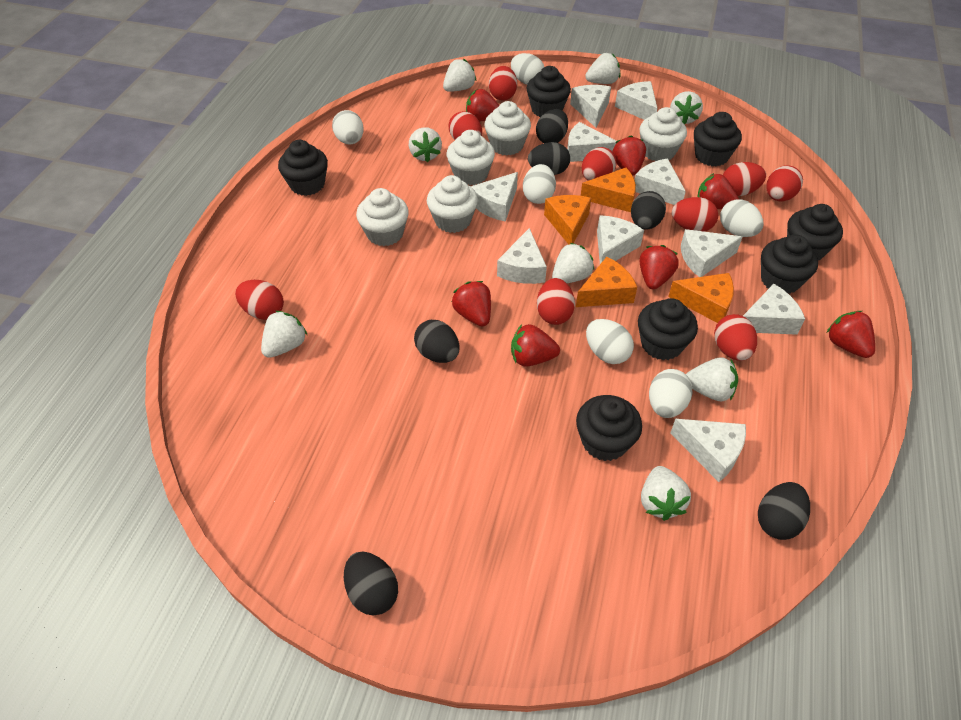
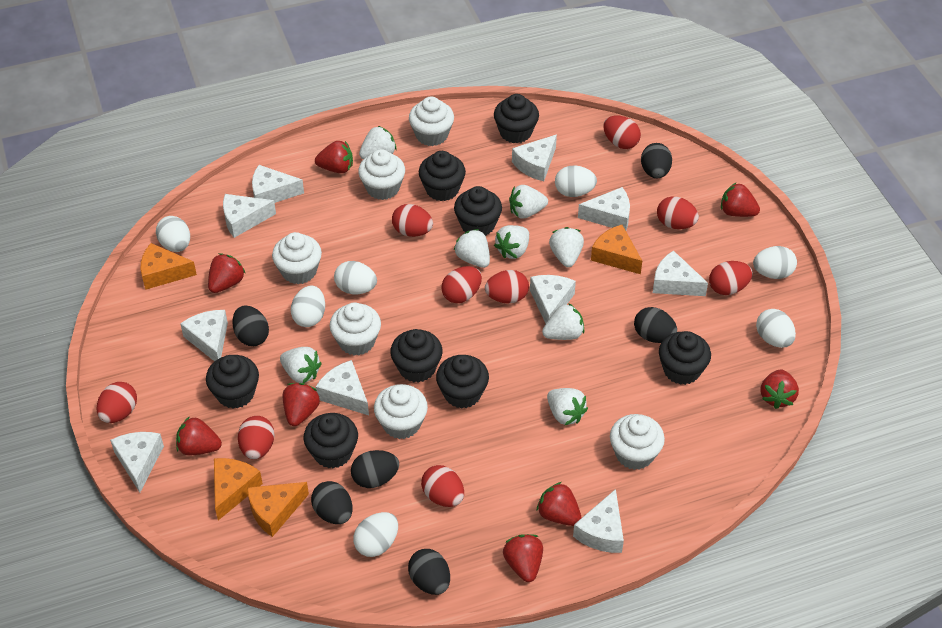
black cupcake: 7 -> 8
red strawberry: 7 -> 8
white cupcake: 5 -> 6
white egg: 6 -> 7

